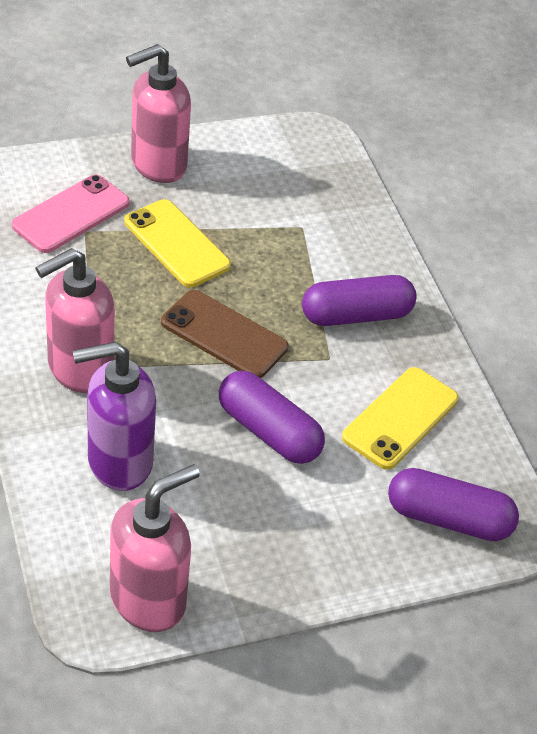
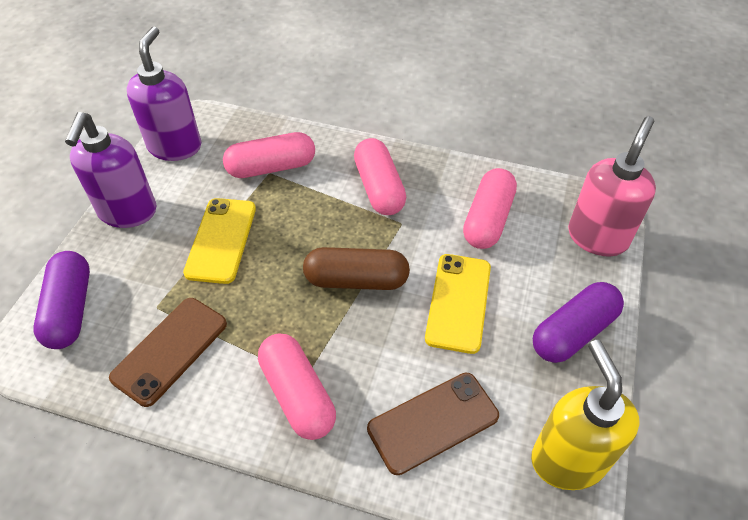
brown capsule: 0 -> 1
brown phone: 1 -> 2
pink capsule: 0 -> 4
pink phone: 1 -> 0
pink soap dispenser: 3 -> 1
purple capsule: 3 -> 2
purple soap dispenser: 1 -> 2
yellow soap dispenser: 0 -> 1

